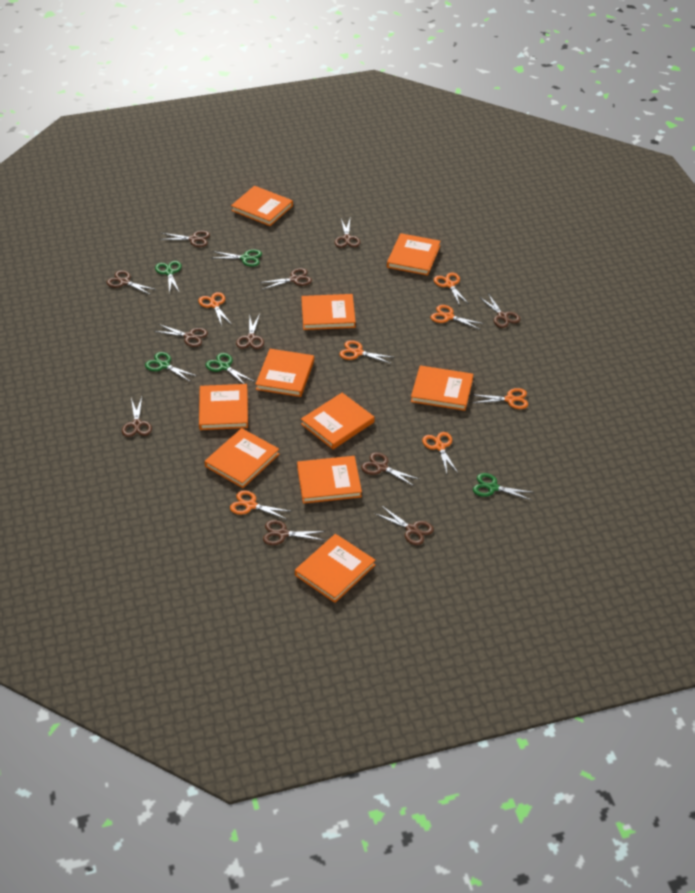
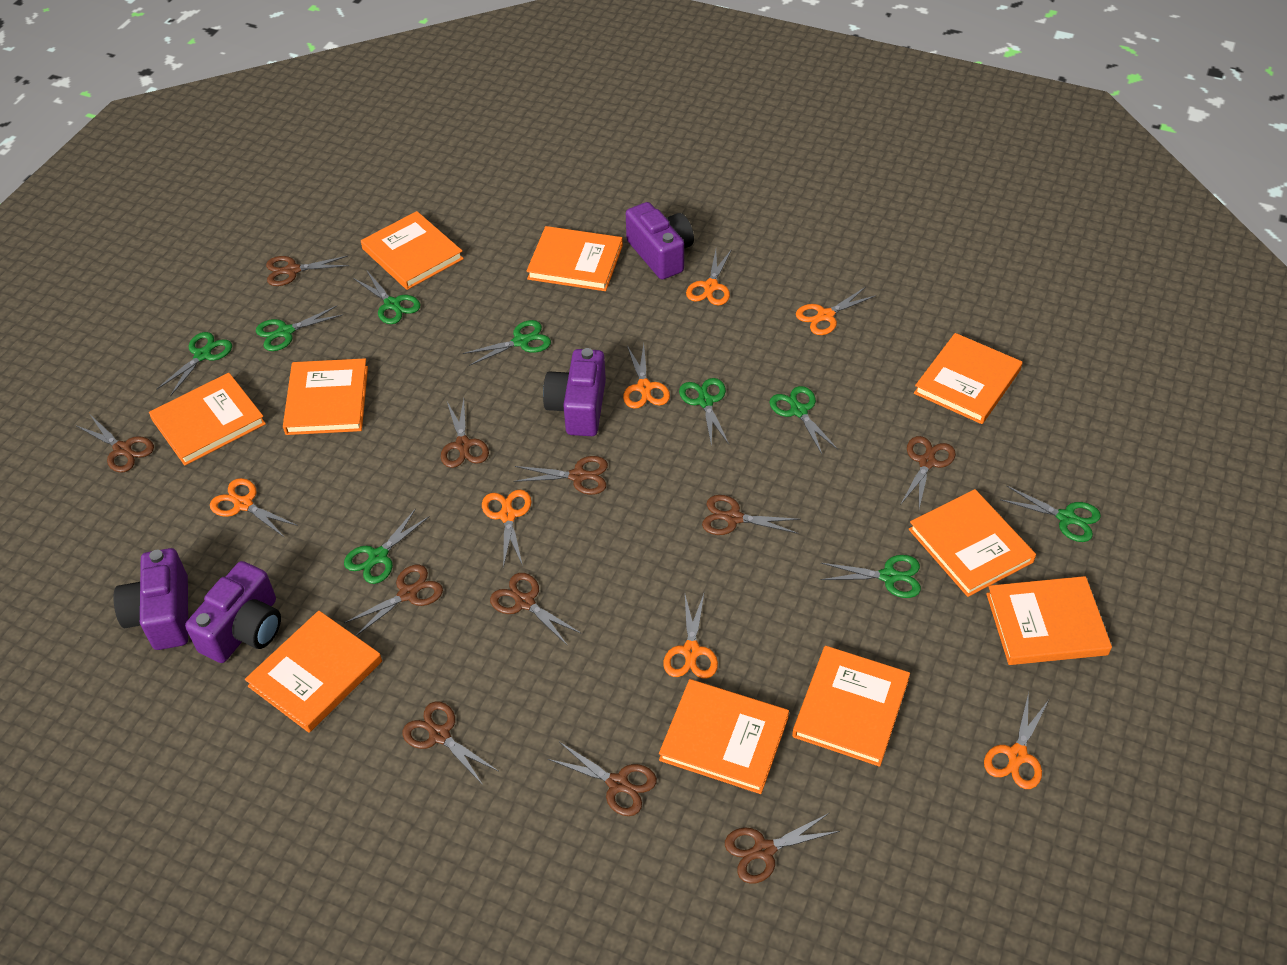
green scissors: 5 -> 9
purple camera: 0 -> 4

